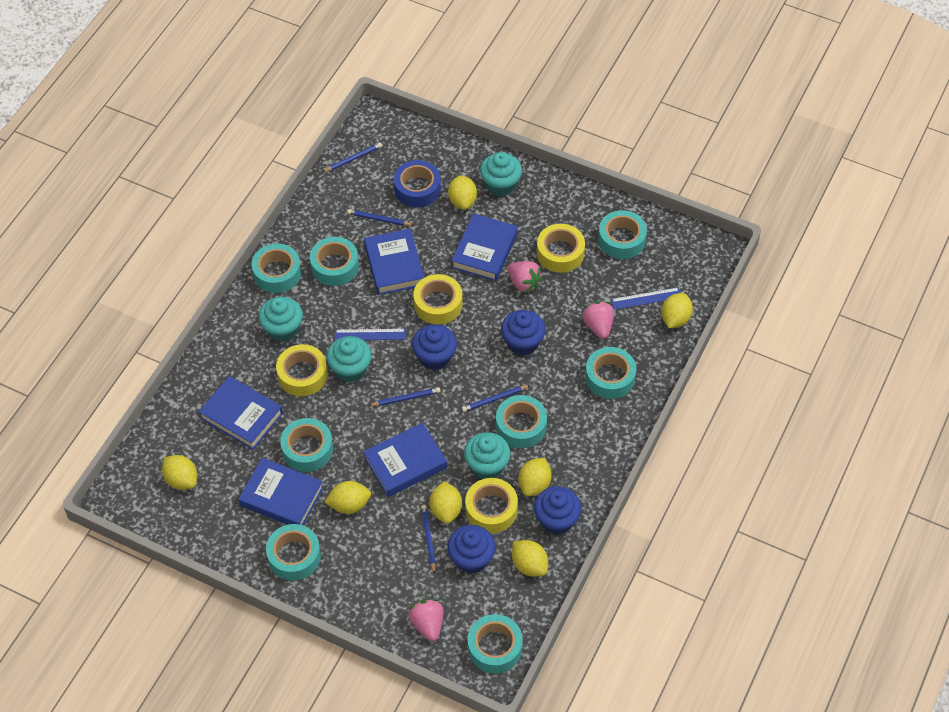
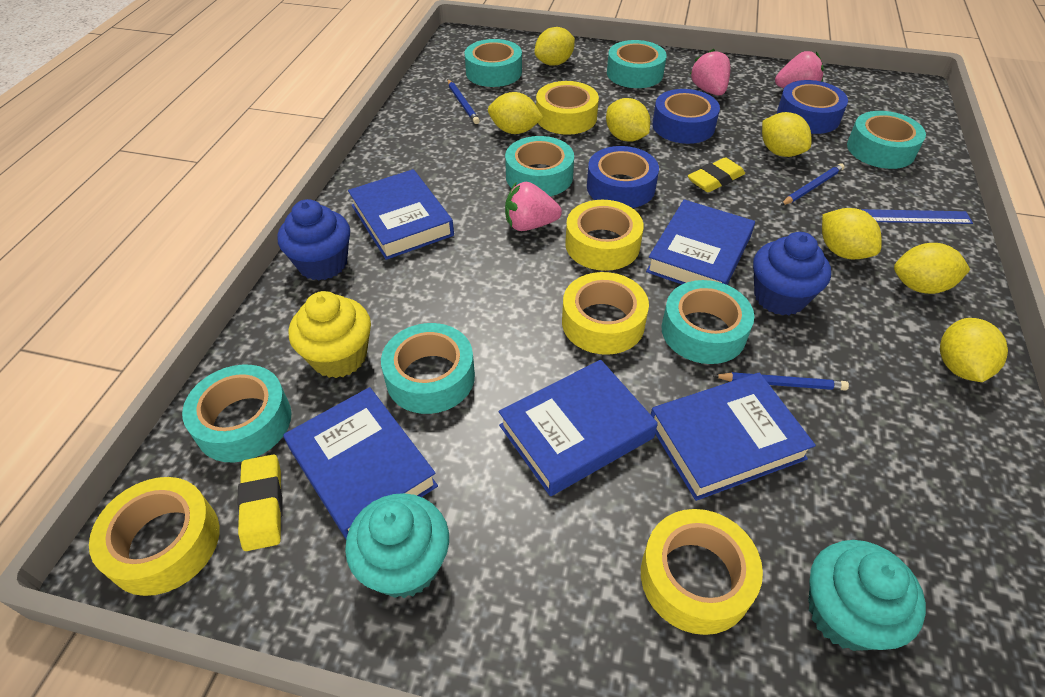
blue cupcake: 4 -> 2
blue pencil: 5 -> 3
blue ruler: 2 -> 1
blue tape: 1 -> 3
turquoise cupcake: 4 -> 2
turquoise tape: 8 -> 7
yellow cupcake: 0 -> 1
yellow eraser: 0 -> 2
yellow tape: 4 -> 5

